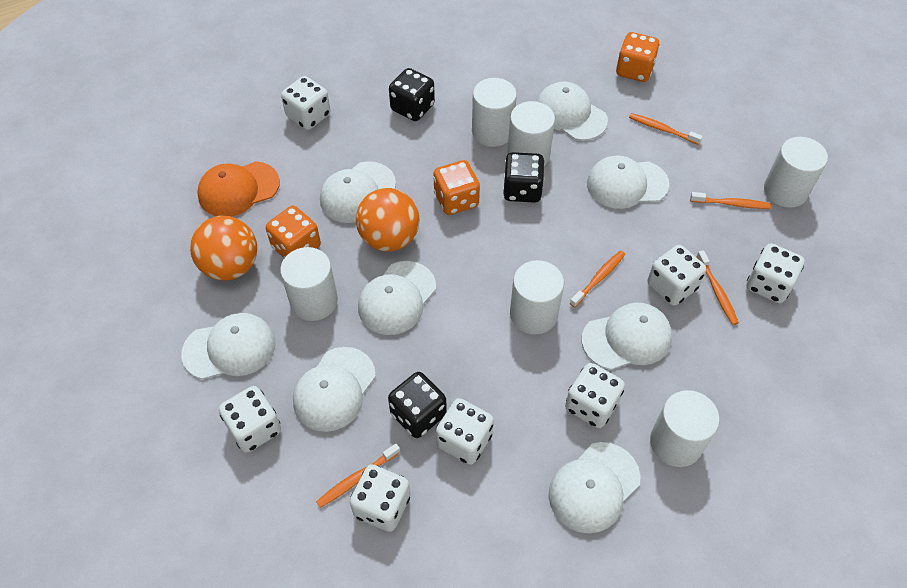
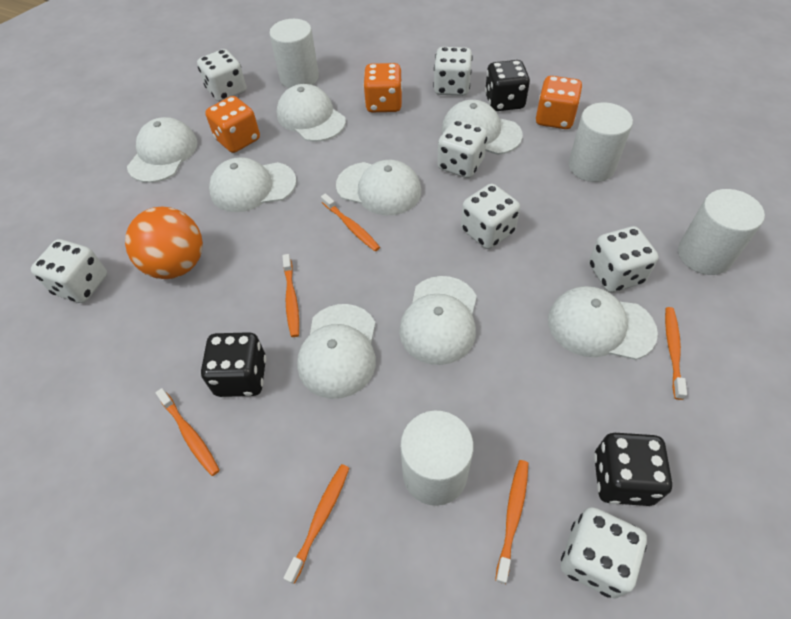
orange ball: 2 -> 1
orange cap: 1 -> 0
orange toothbrush: 5 -> 6
white cylinder: 6 -> 4

